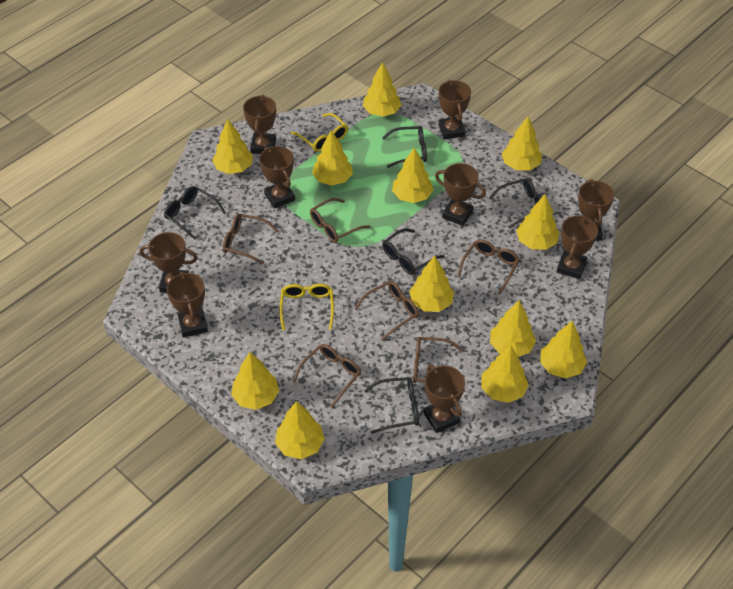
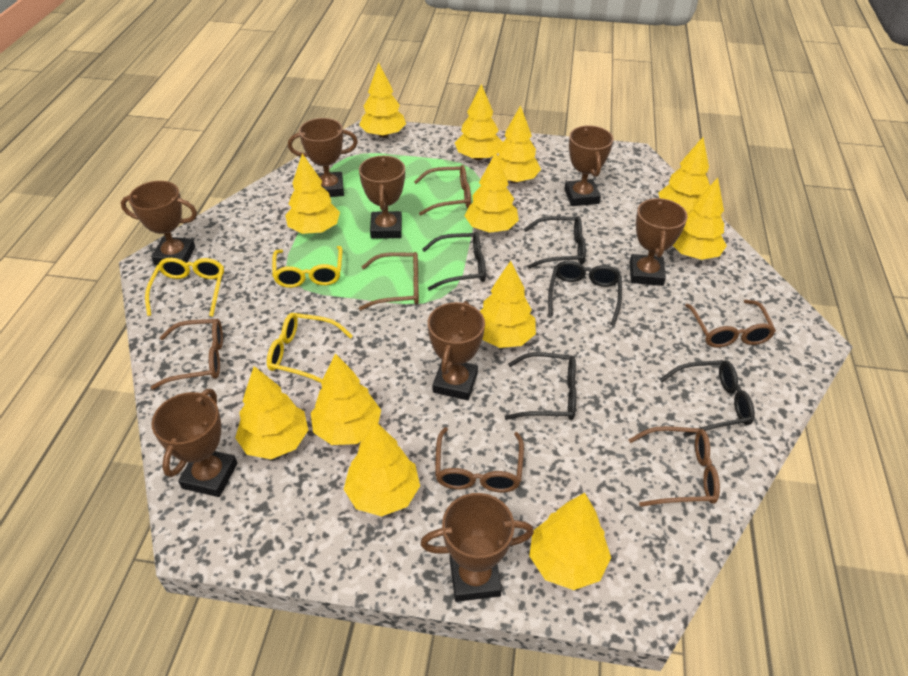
brown trophy: 9 -> 8
yellow glasses: 2 -> 3

